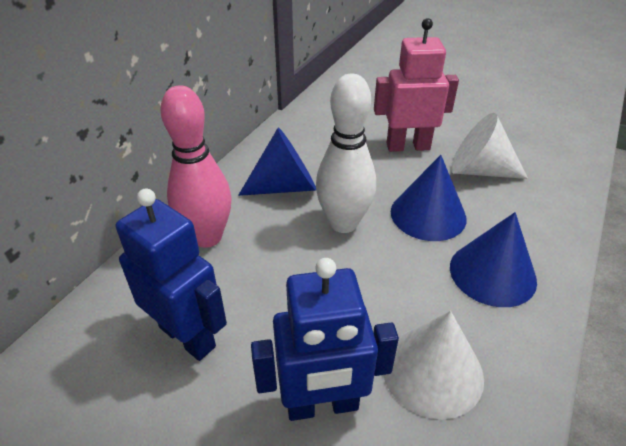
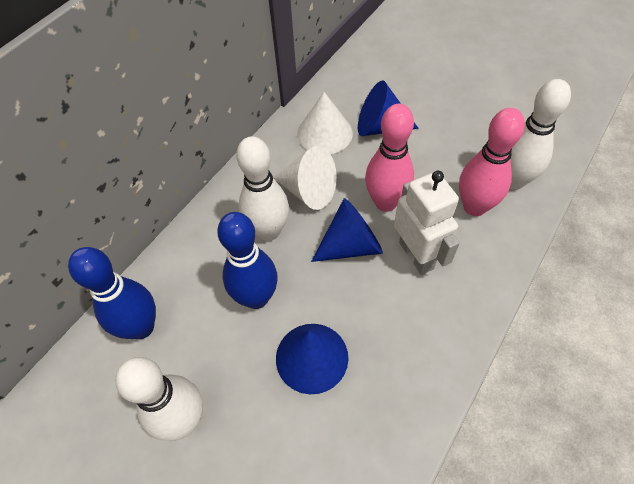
blue bowling pin: 0 -> 2
blue robot: 2 -> 0
pink bowling pin: 1 -> 2
pink robot: 1 -> 0
white bowling pin: 1 -> 3
white robot: 0 -> 1

